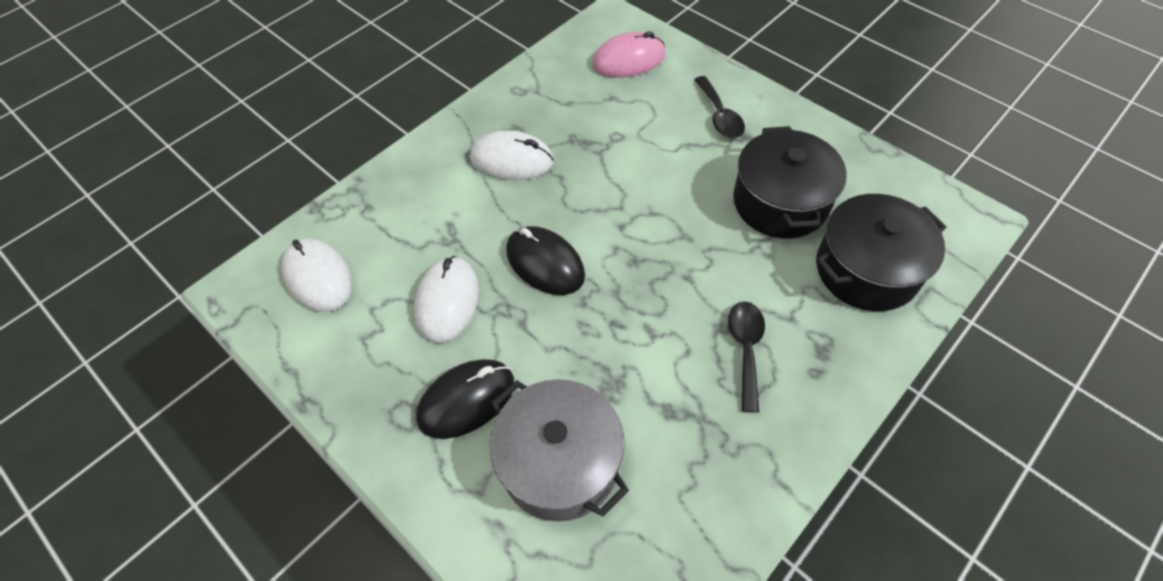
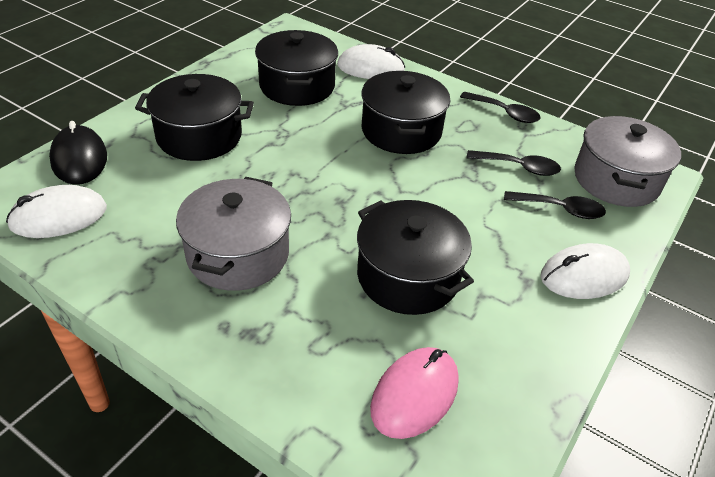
black mouse: 2 -> 1
black pot: 2 -> 4
black spoon: 2 -> 3
grey pot: 1 -> 2

